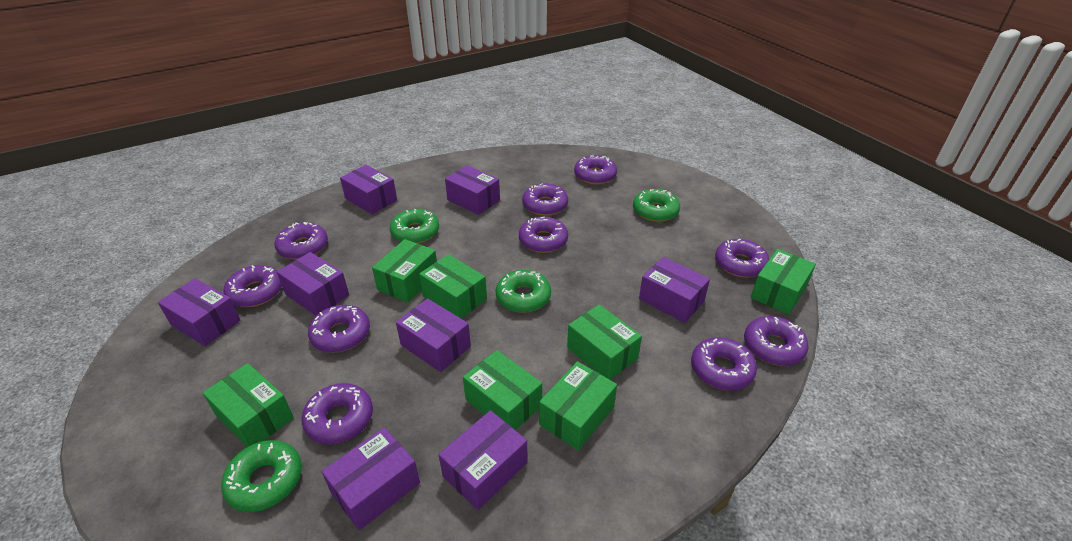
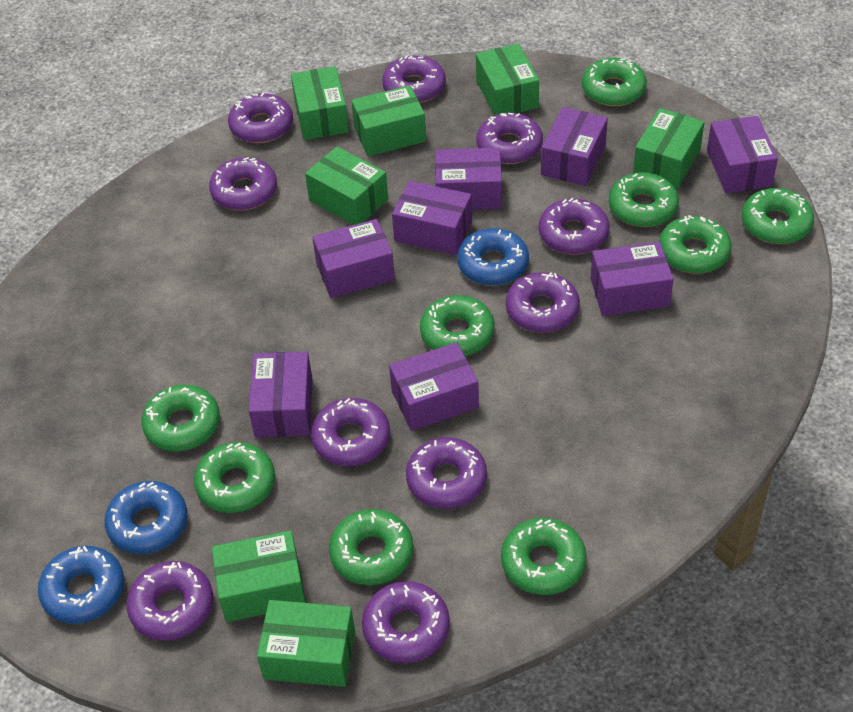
blue donut: 0 -> 3
green donut: 4 -> 9

